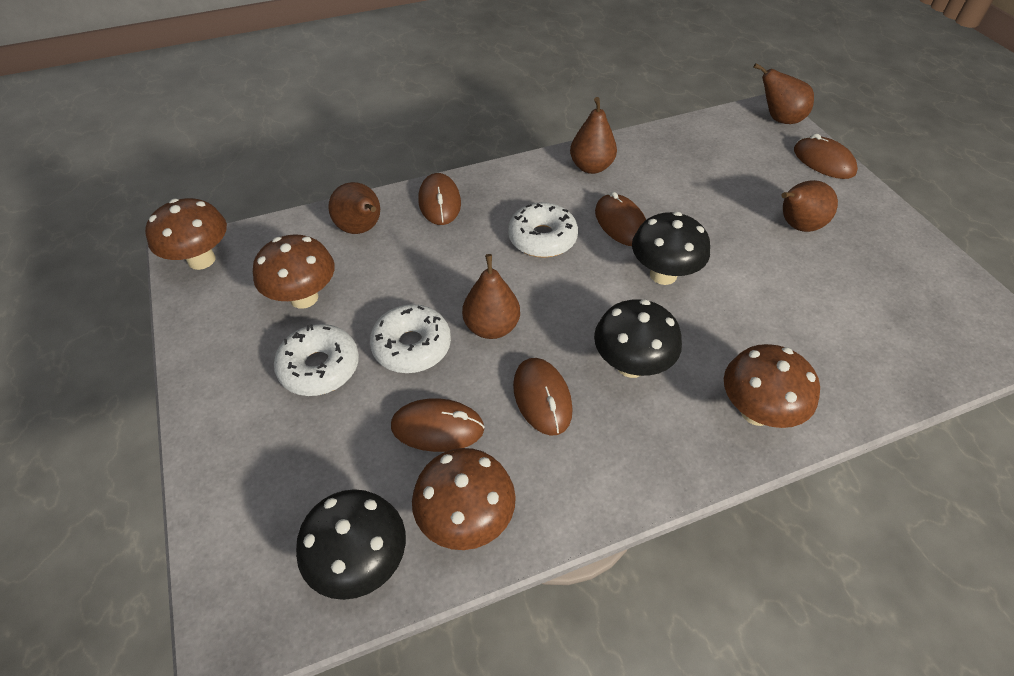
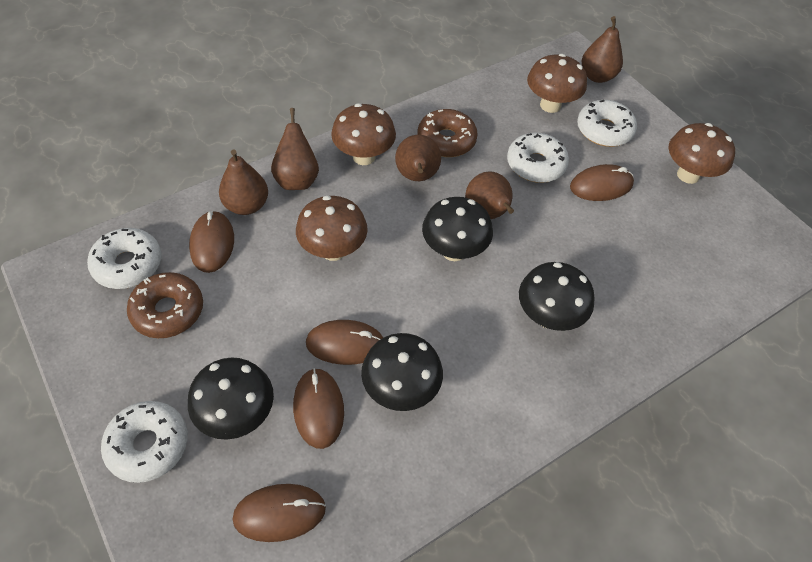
black mushroom: 3 -> 4
brown donut: 0 -> 2
white donut: 3 -> 4

